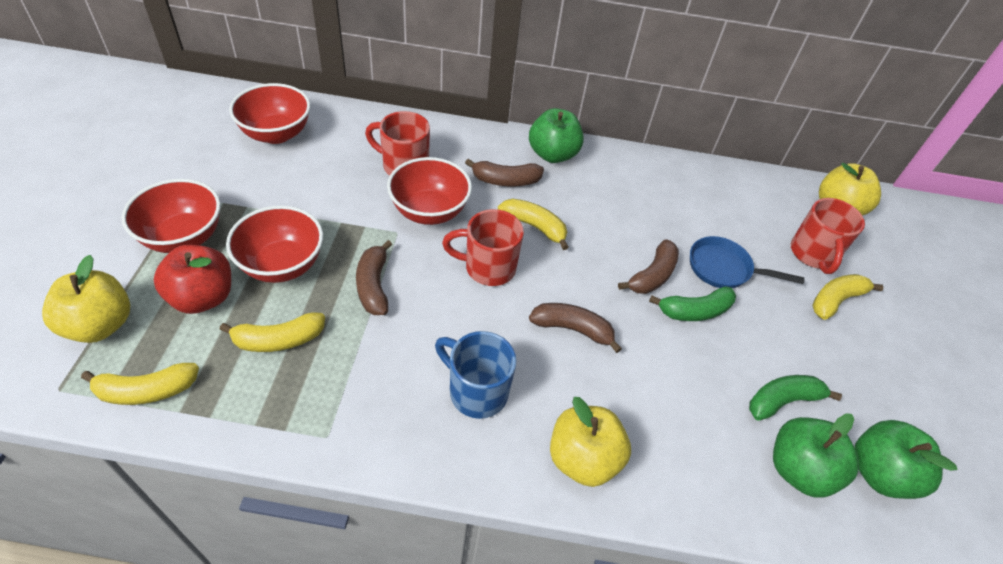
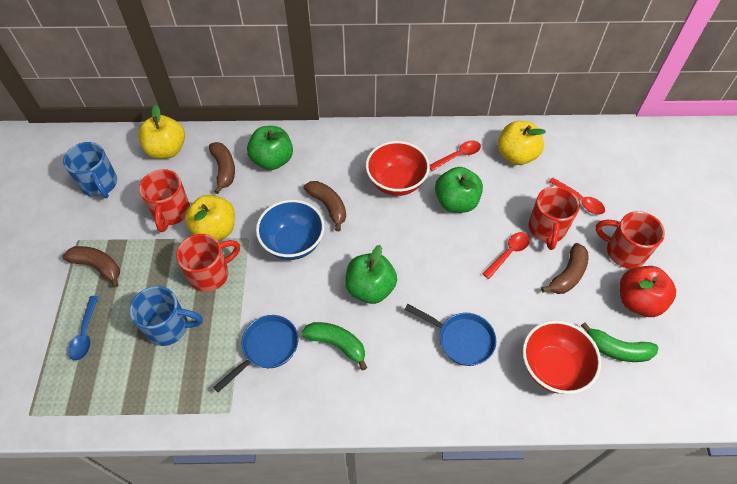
blue bowl: 0 -> 1
blue mug: 1 -> 2
blue pan: 1 -> 2
blue spoon: 0 -> 1
red bowl: 4 -> 2
red mug: 3 -> 4
red spoon: 0 -> 3
yellow banana: 4 -> 0

